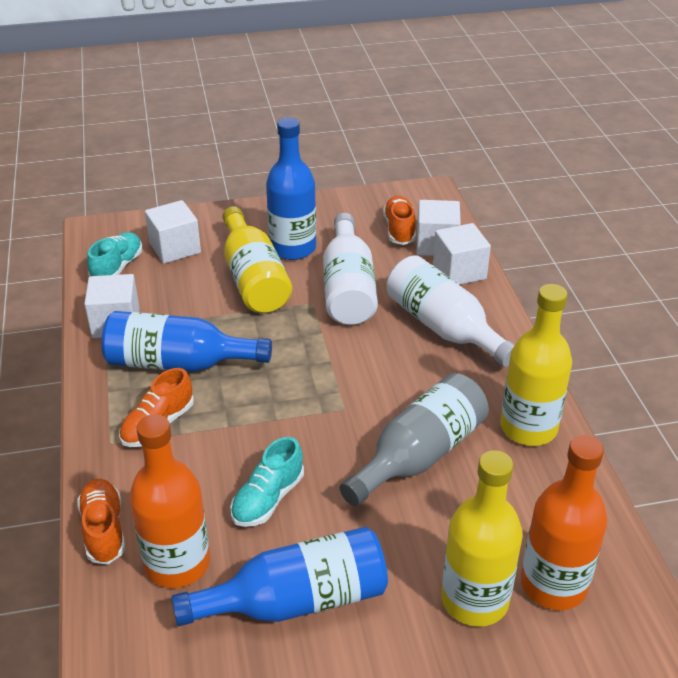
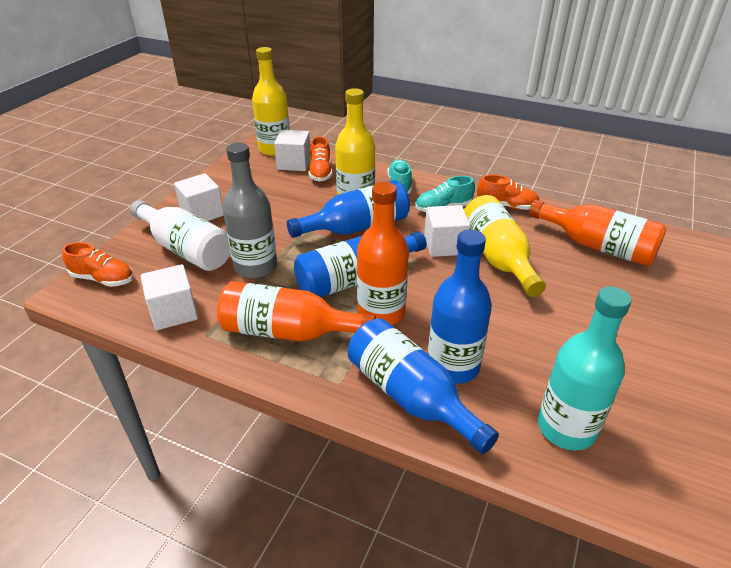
blue bottle: 3 -> 4
orange bottle: 2 -> 3
turquoise bottle: 0 -> 1
white bottle: 2 -> 1

